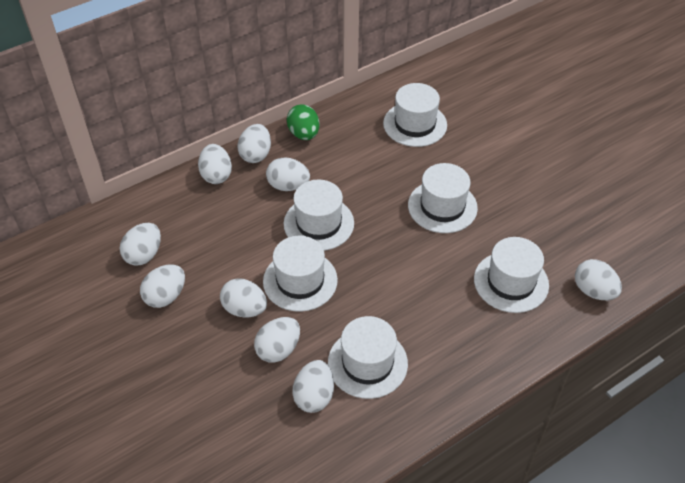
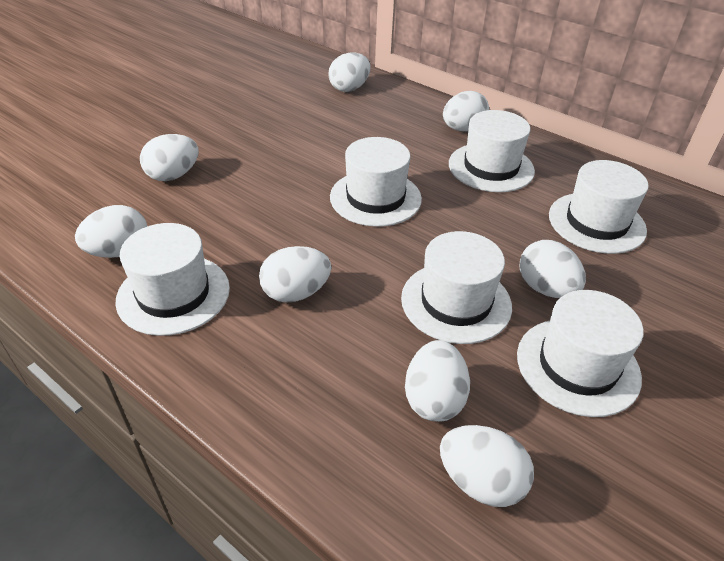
green egg: 1 -> 0
white egg: 9 -> 8

